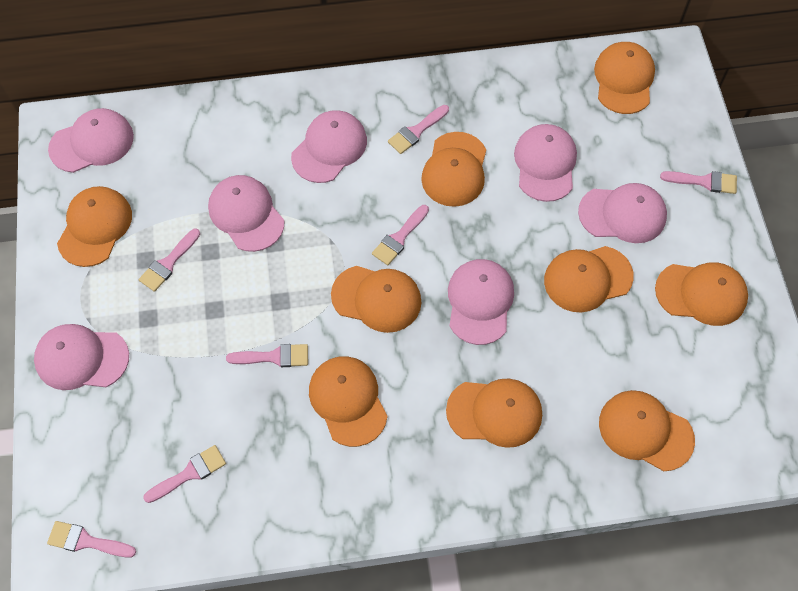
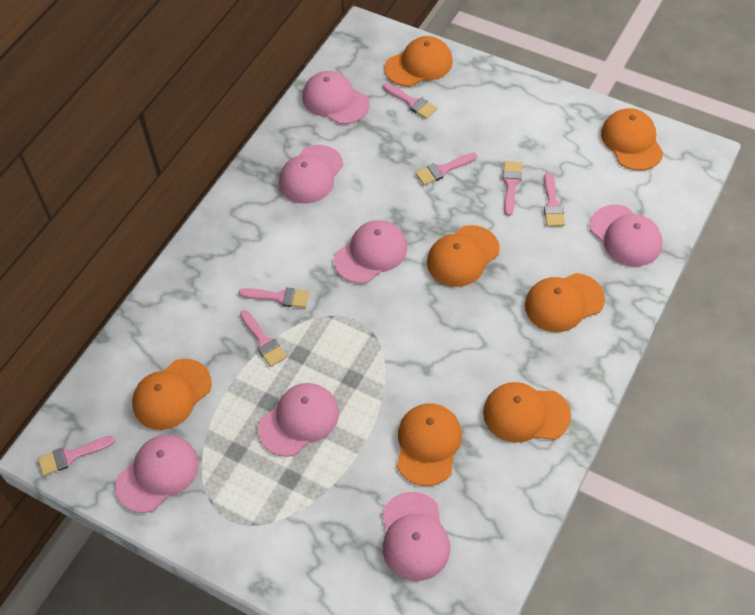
orange cap: 9 -> 7

